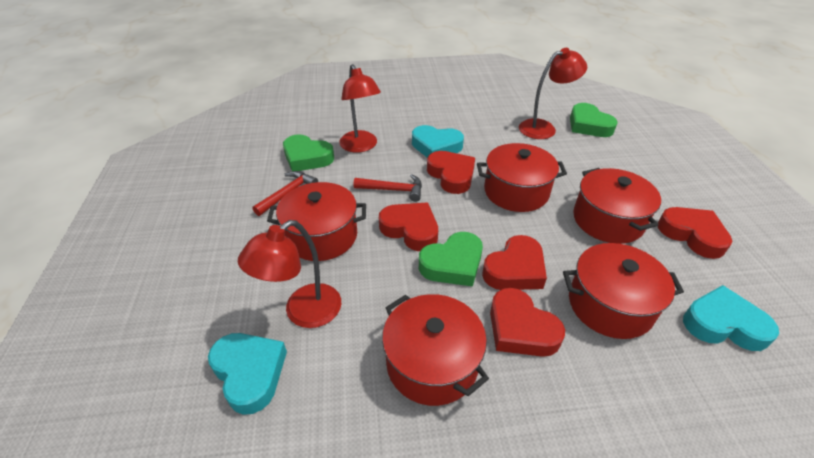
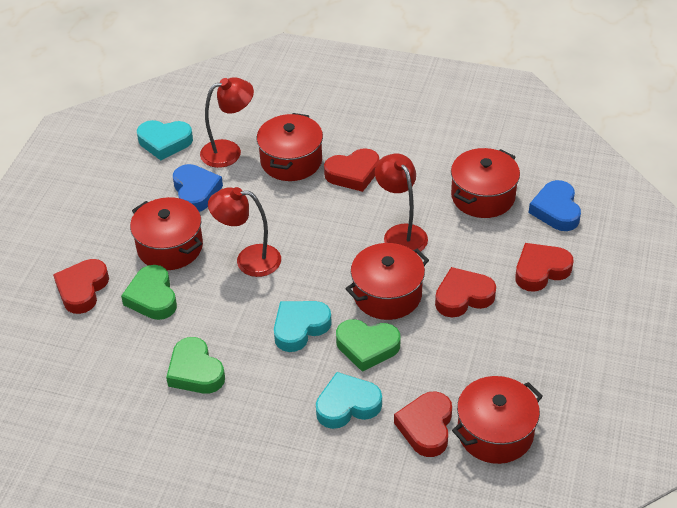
blue heart: 0 -> 2
red hammer: 2 -> 0

